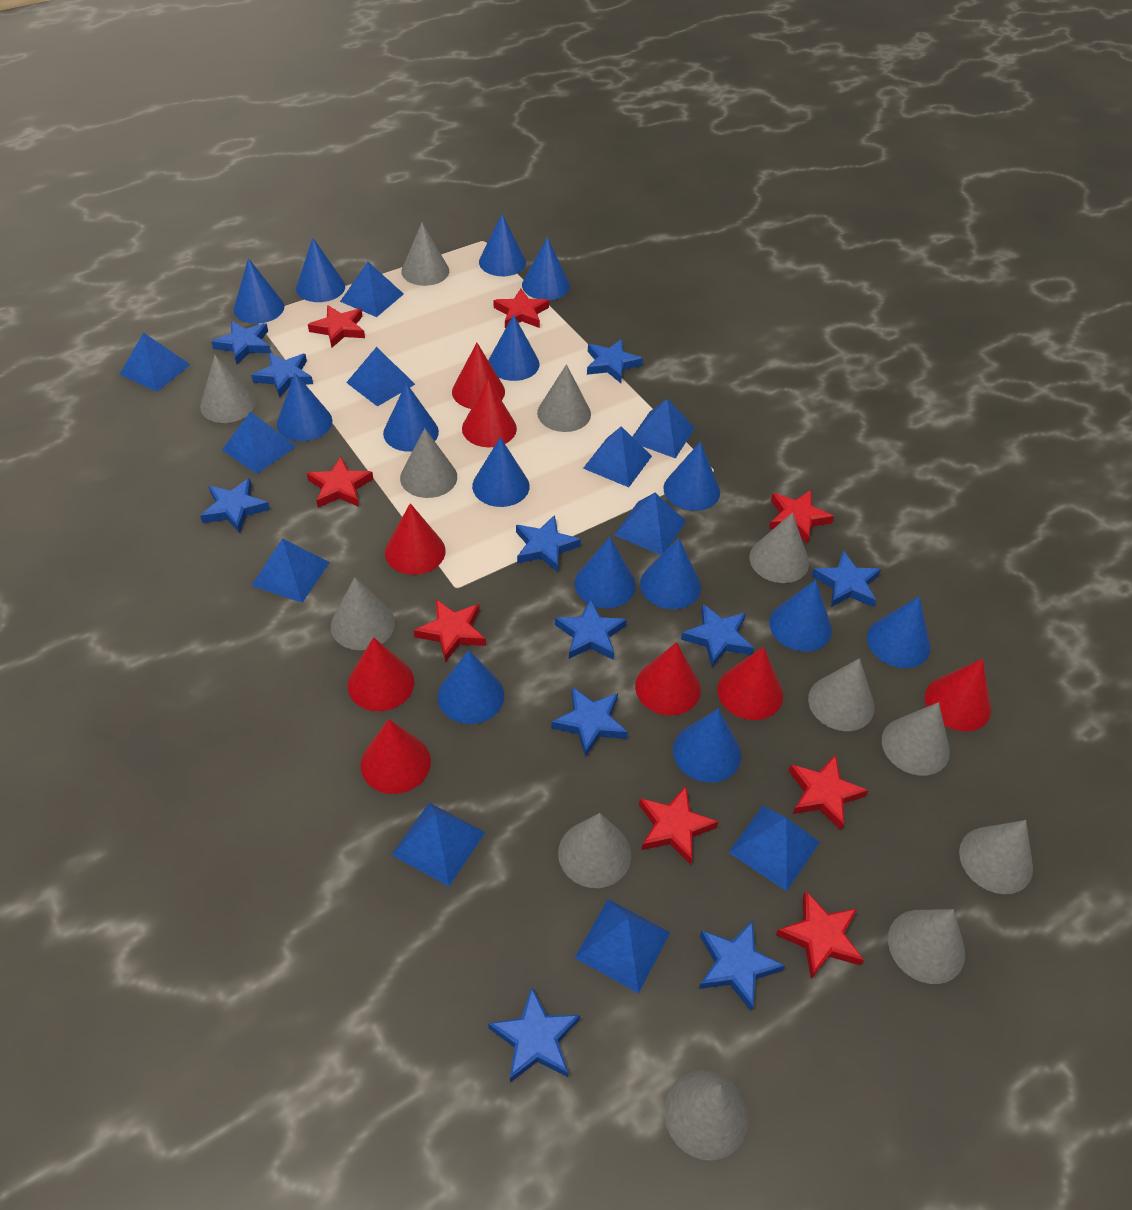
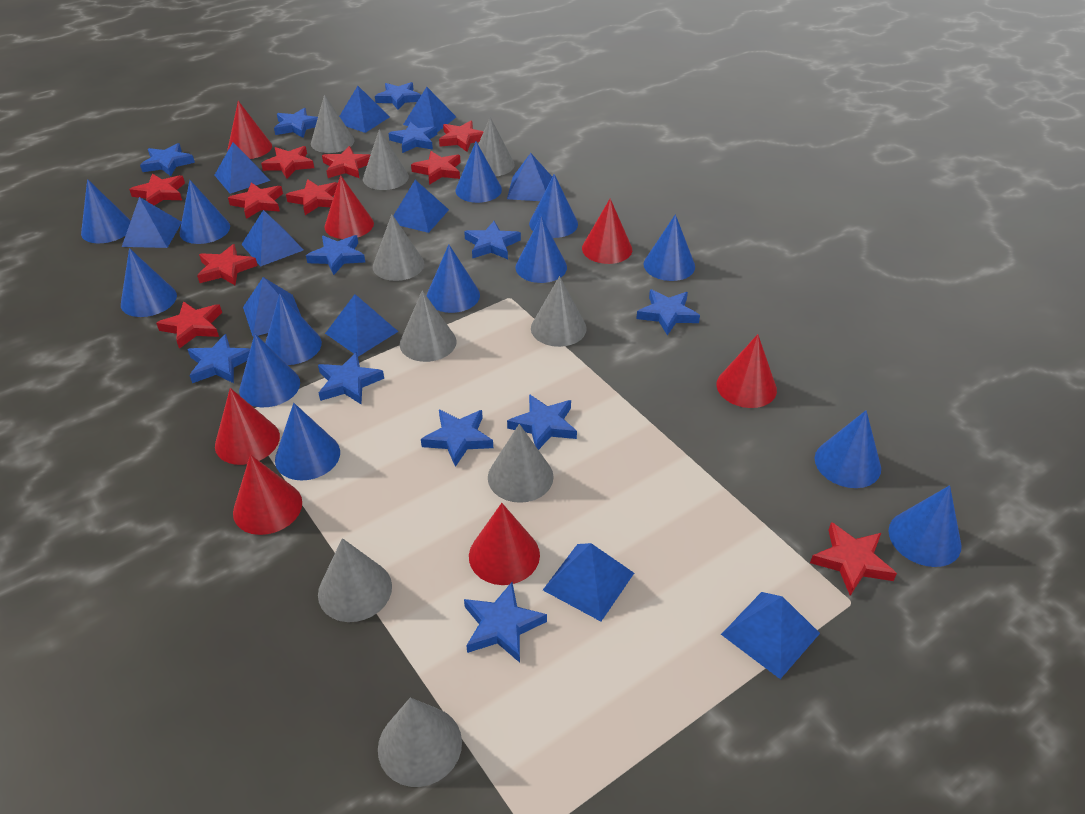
blue cone: 15 -> 13
blue star: 11 -> 12
grey cone: 12 -> 9
red cone: 8 -> 7
red star: 8 -> 10

